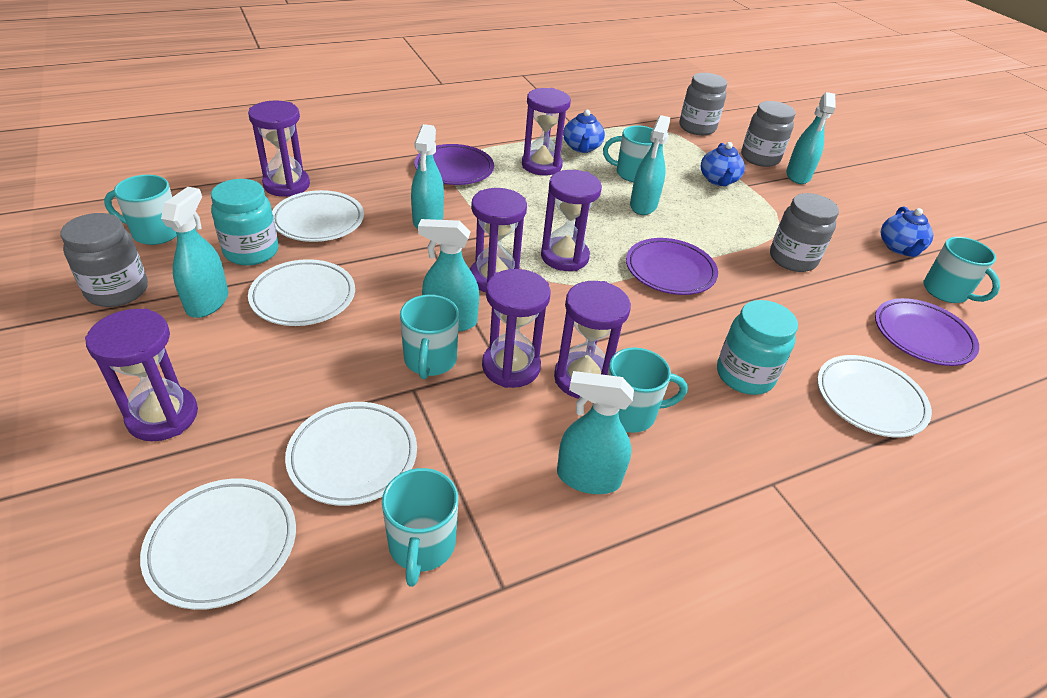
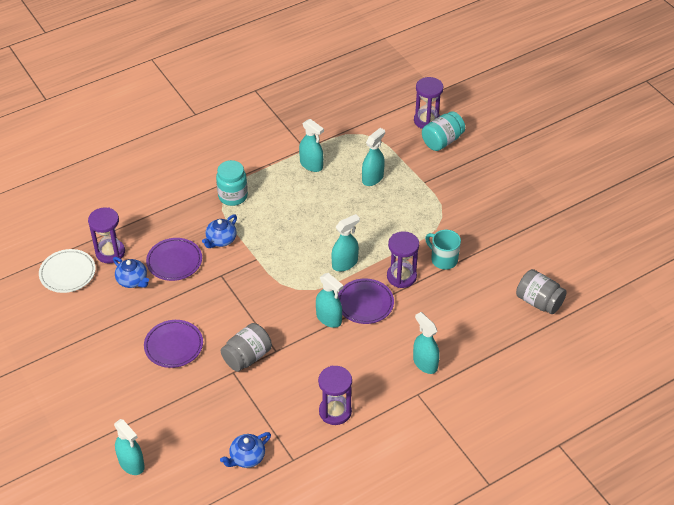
grey jar: 4 -> 2
purple hourglass: 7 -> 4
turquoise mug: 6 -> 1
white plate: 5 -> 1

